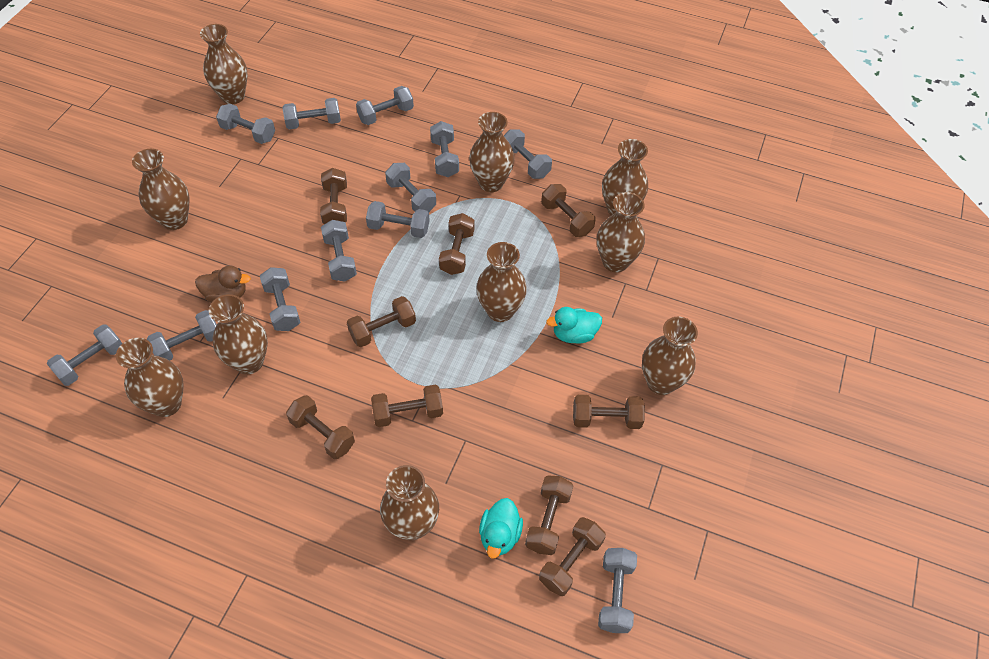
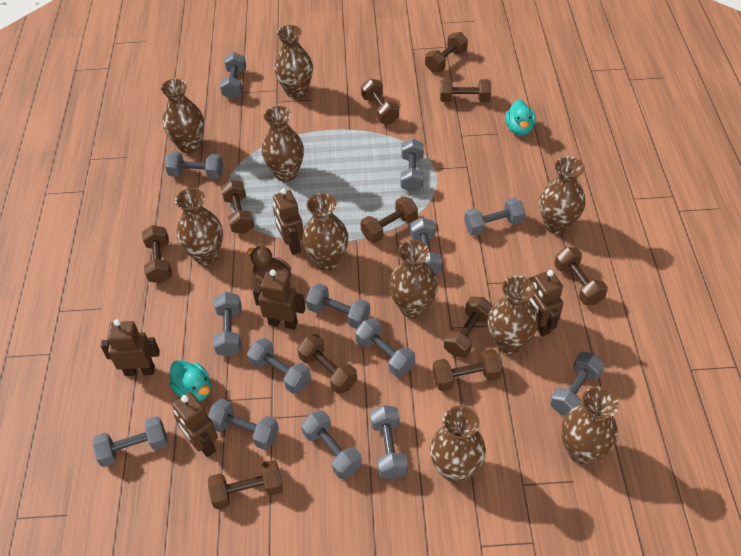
brown dumbbell: 9 -> 11
brown robot: 0 -> 5
grey dumbbell: 12 -> 14

